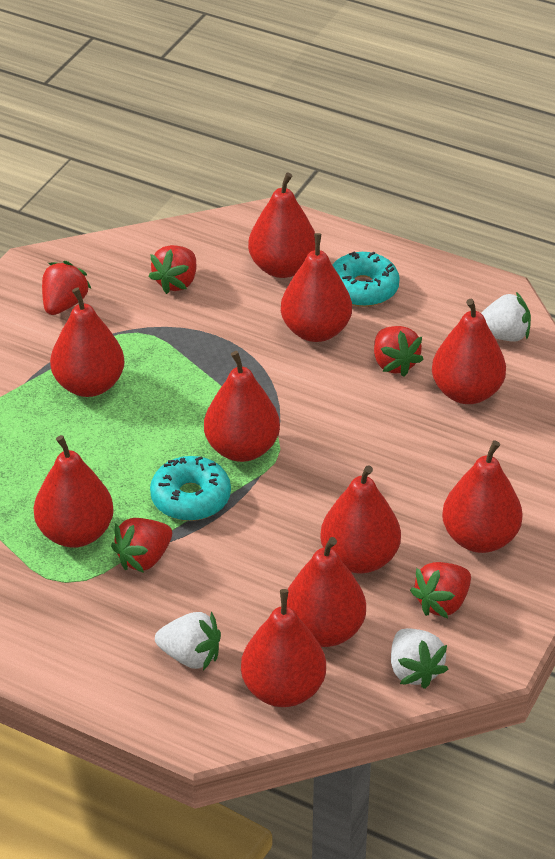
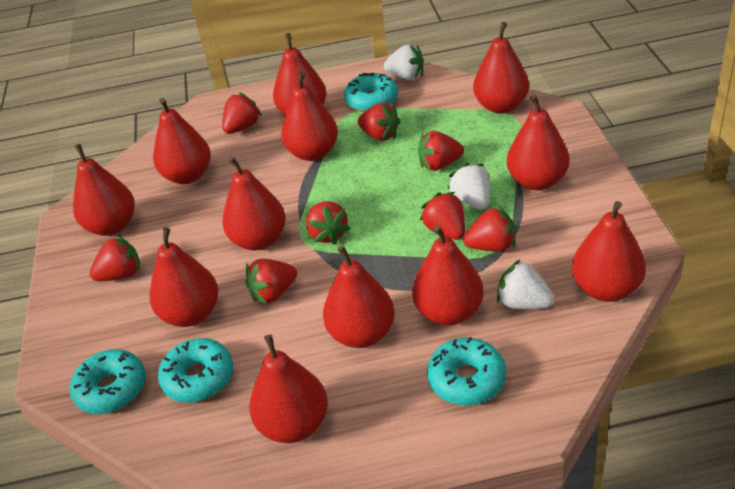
red pear: 10 -> 12
red strawberry: 5 -> 8
turquoise donut: 2 -> 4

